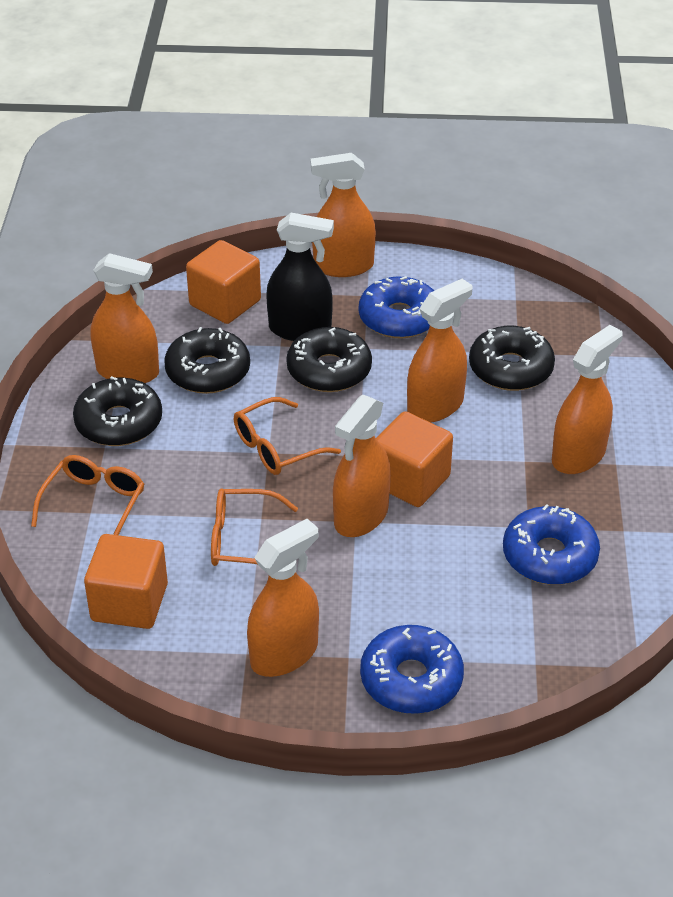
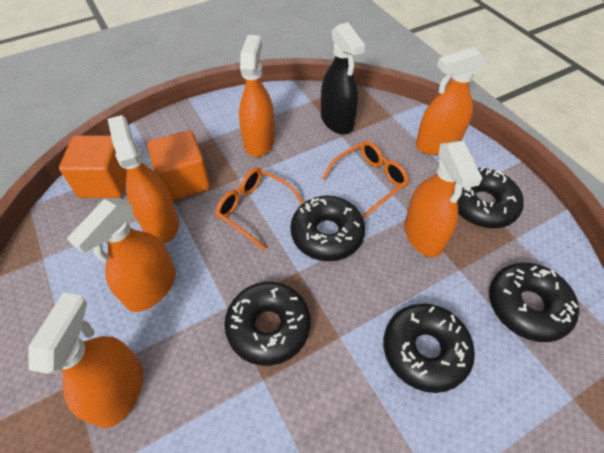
black donut: 4 -> 5
blue donut: 3 -> 0
orange cube: 3 -> 2
orange glasses: 3 -> 2

